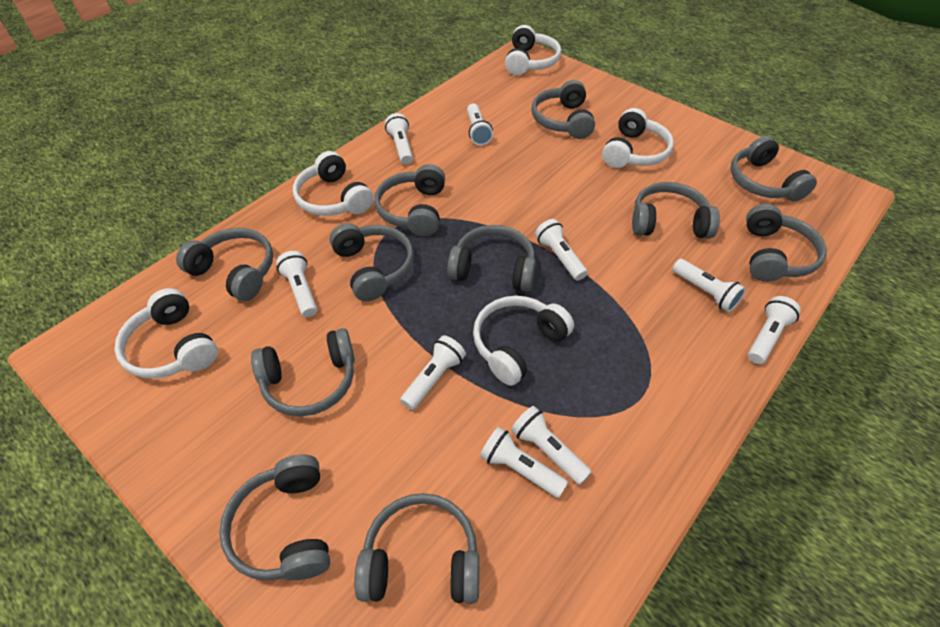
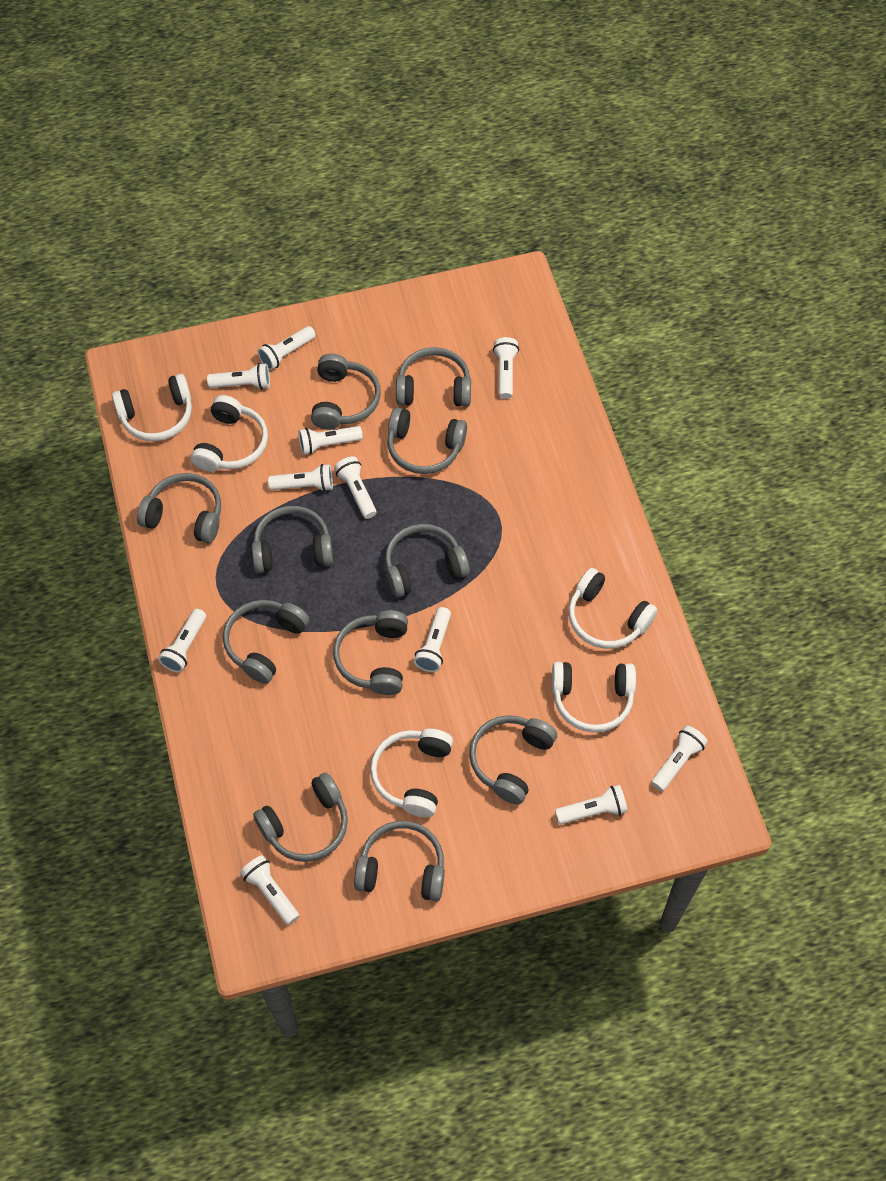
white flashlight: 9 -> 11

